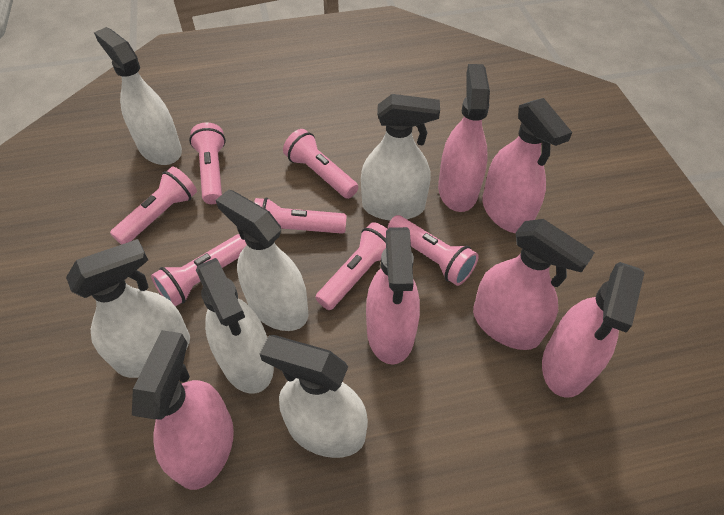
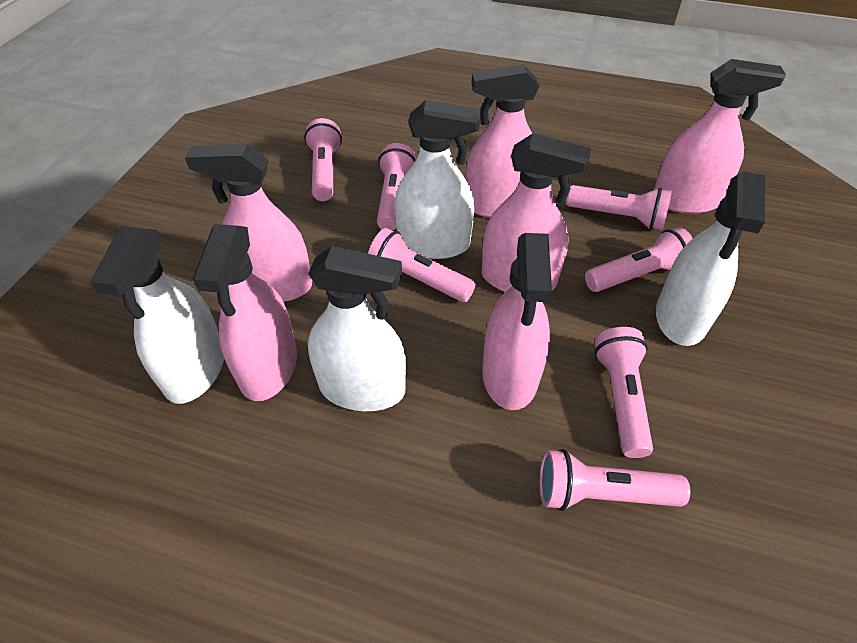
white spray bottle: 6 -> 4

